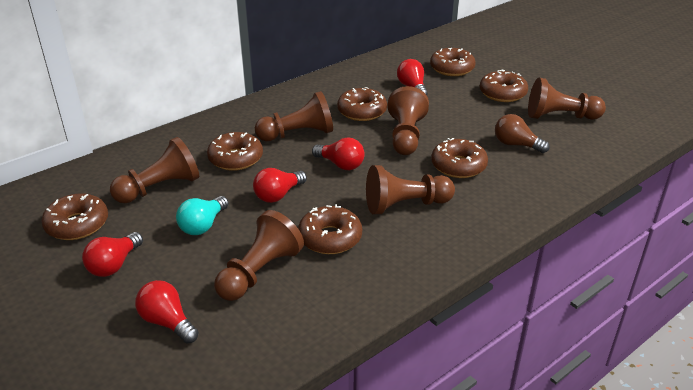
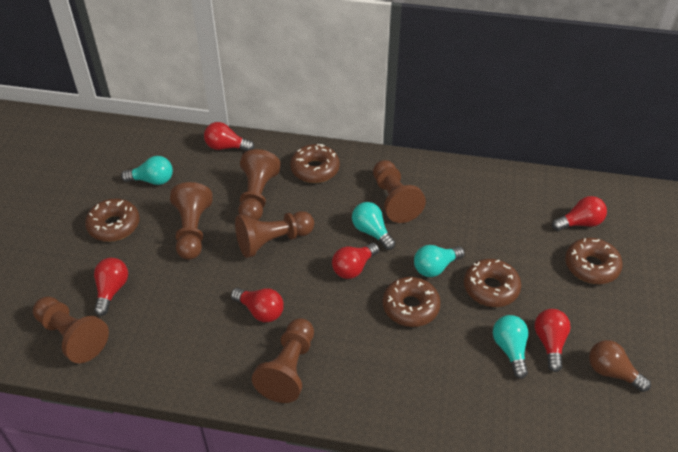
brown donut: 7 -> 5
red light bulb: 5 -> 6
turquoise light bulb: 1 -> 4

